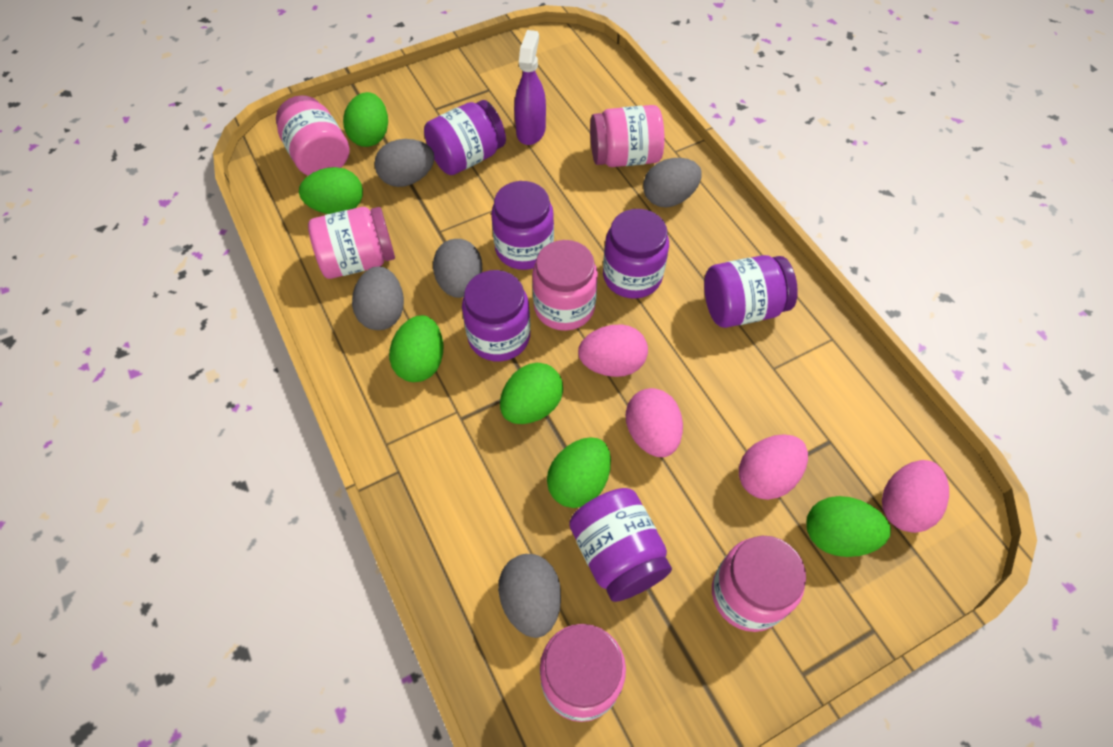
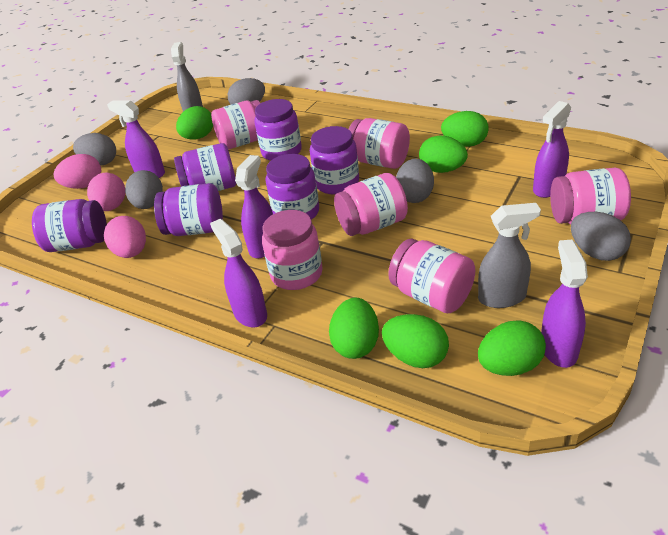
grey spray bottle: 0 -> 2
pink egg: 4 -> 3
purple spray bottle: 1 -> 5

